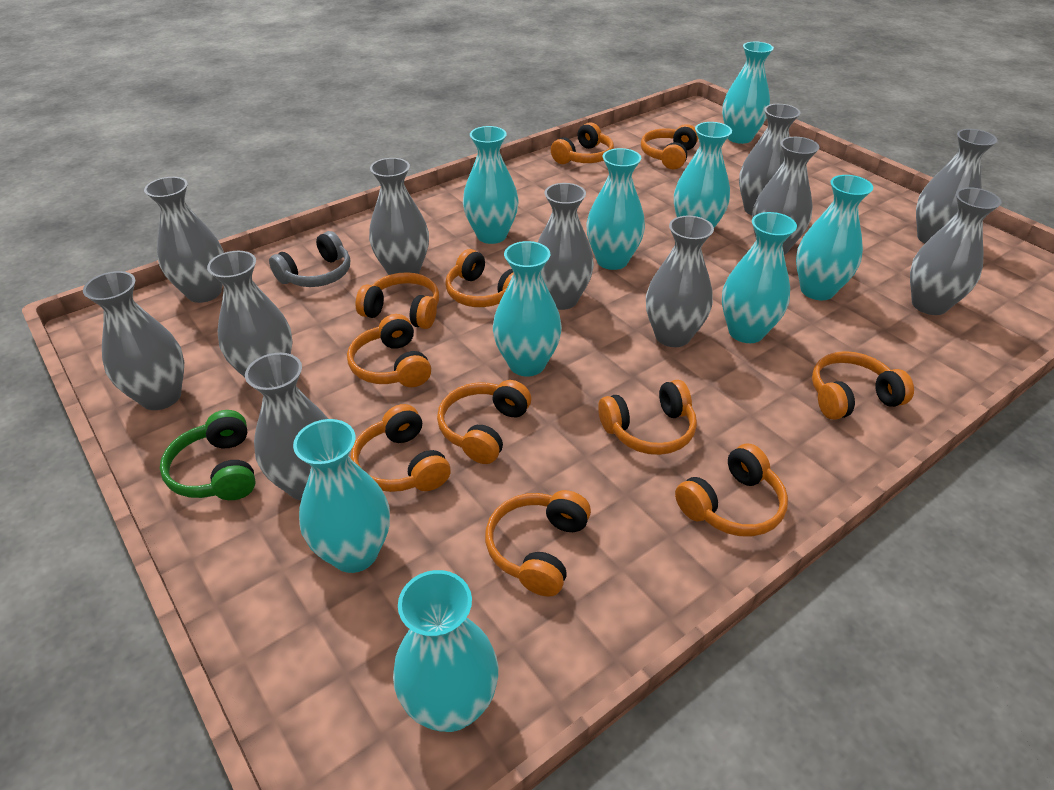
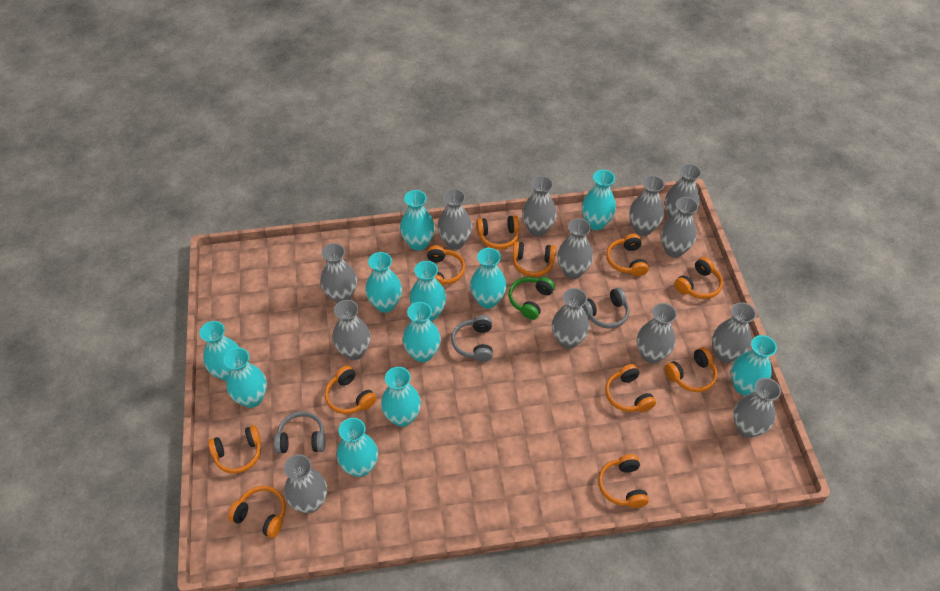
grey headphones: 1 -> 3
grey vase: 11 -> 13
turquoise vase: 9 -> 11

